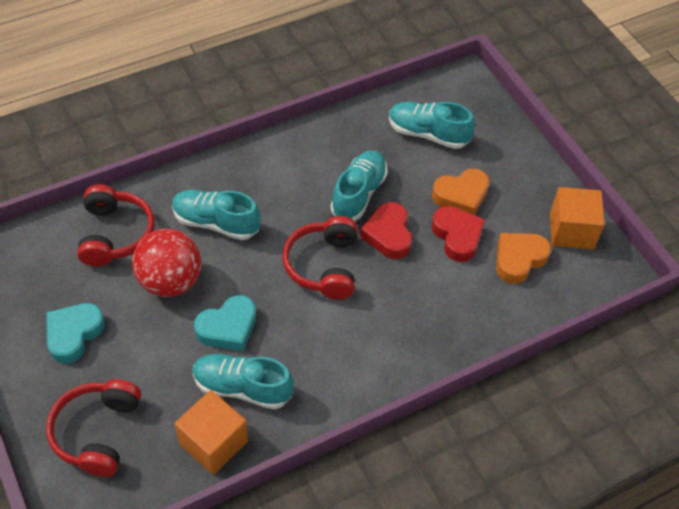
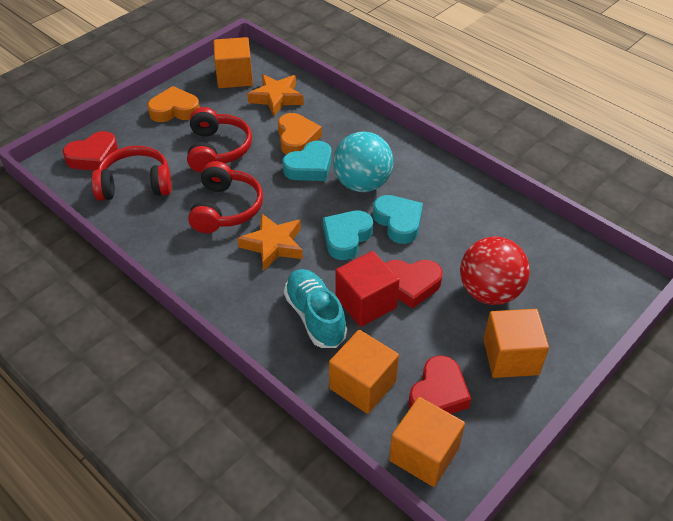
orange cube: 2 -> 4
orange star: 0 -> 2
red cube: 0 -> 1
red heart: 2 -> 3
turquoise ball: 0 -> 1
turquoise heart: 2 -> 3
turquoise shoe: 4 -> 1

